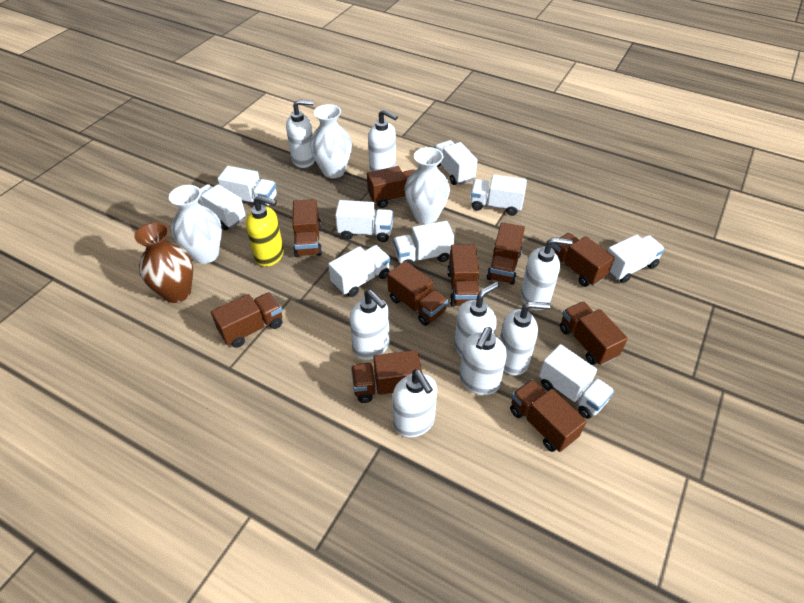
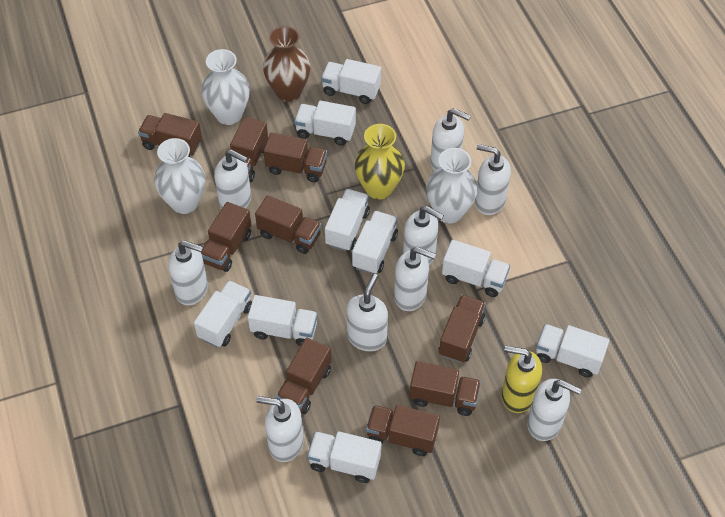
brown truck: 10 -> 9
white soap dispenser: 8 -> 9
yellow vase: 0 -> 1

